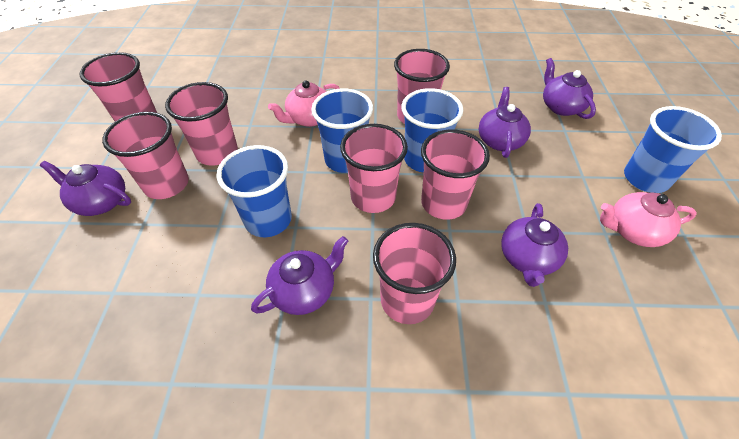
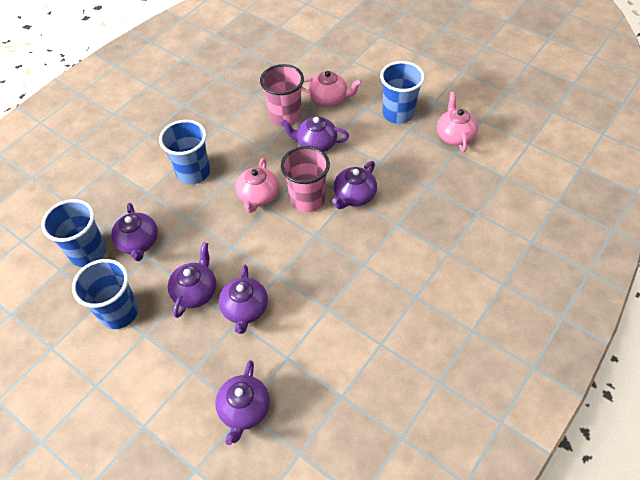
pink cup: 7 -> 2
pink teapot: 2 -> 3
purple teapot: 5 -> 6

